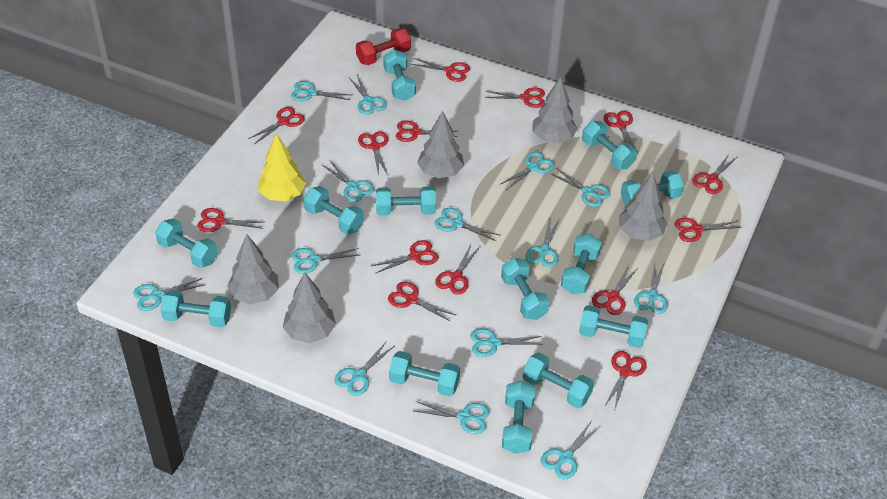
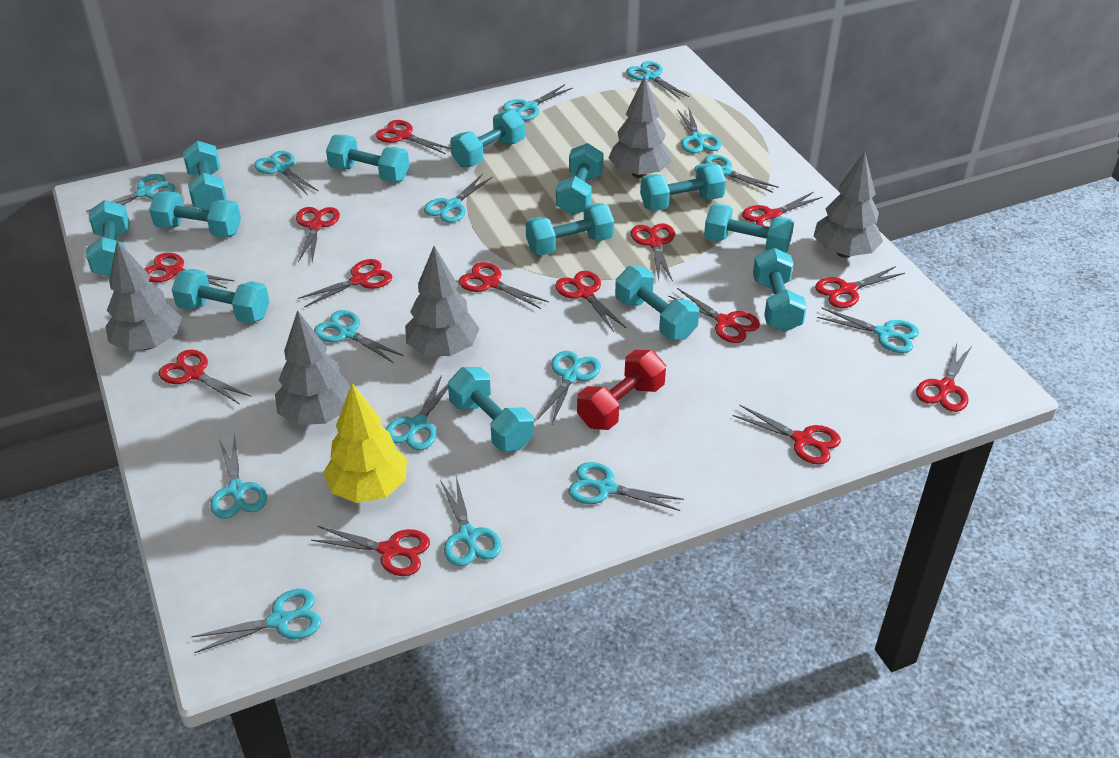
turquoise scissors: 14 -> 15

